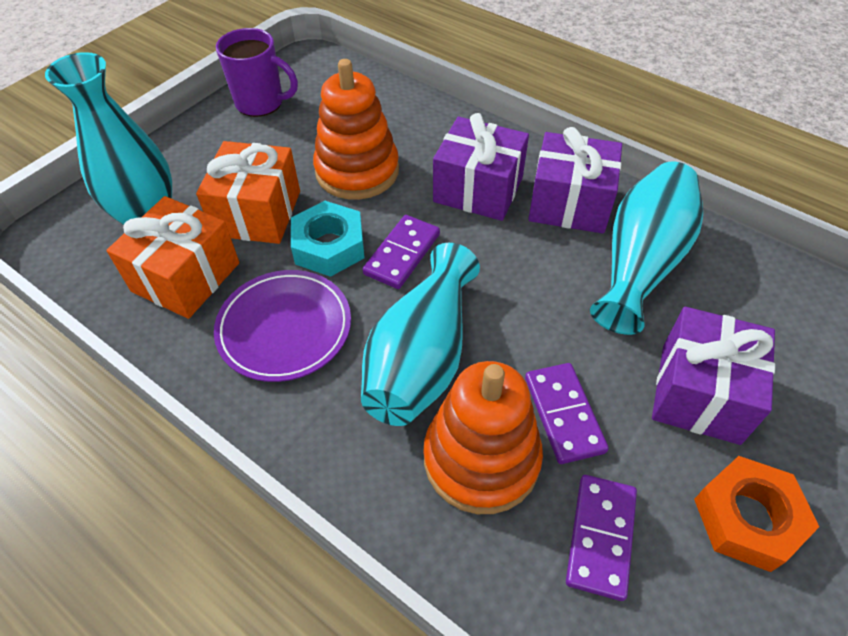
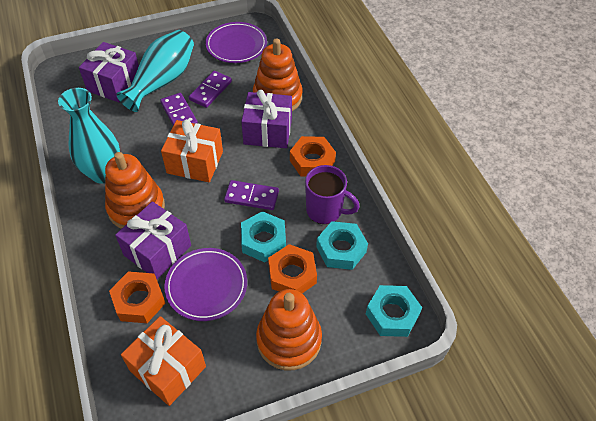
orange nut: 1 -> 3
orange stacking toy: 2 -> 3
purple plate: 1 -> 2
turquoise nut: 1 -> 3
turquoise vase: 3 -> 2

